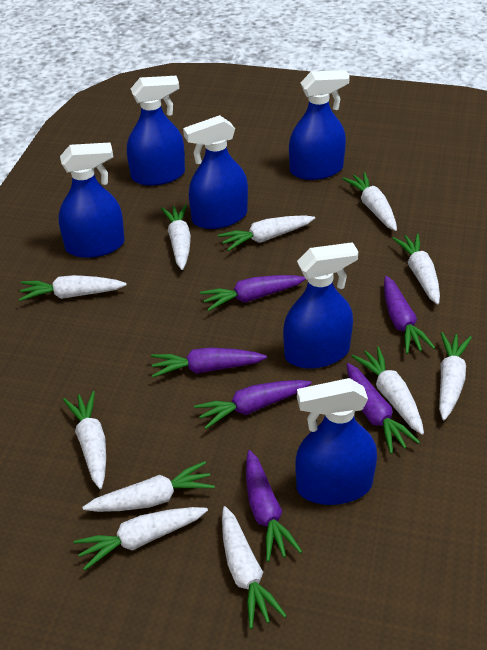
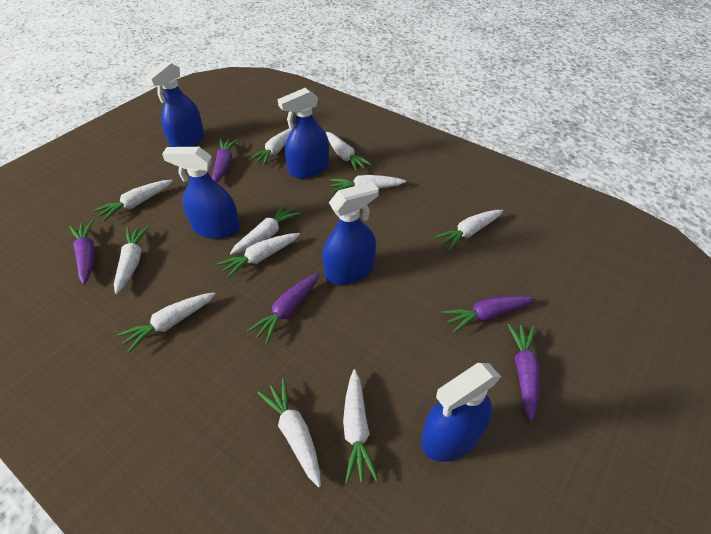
blue spray bottle: 6 -> 5
purple carrot: 6 -> 5

